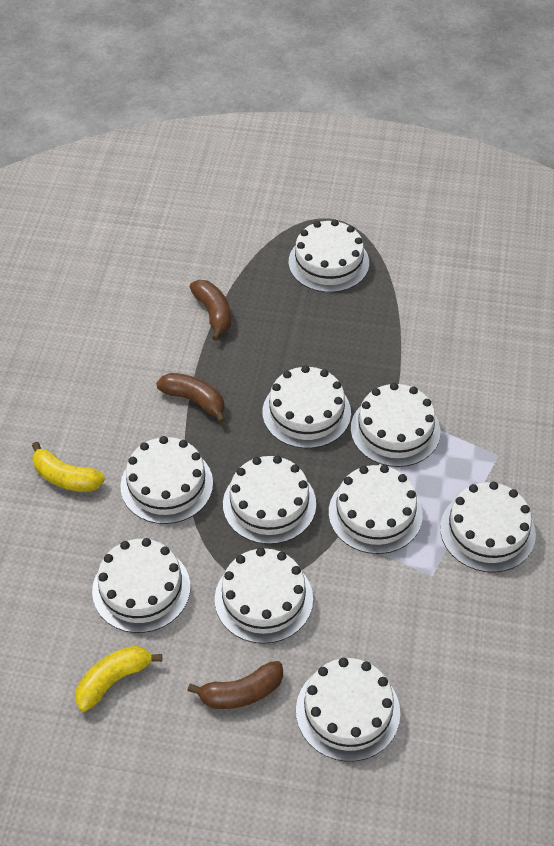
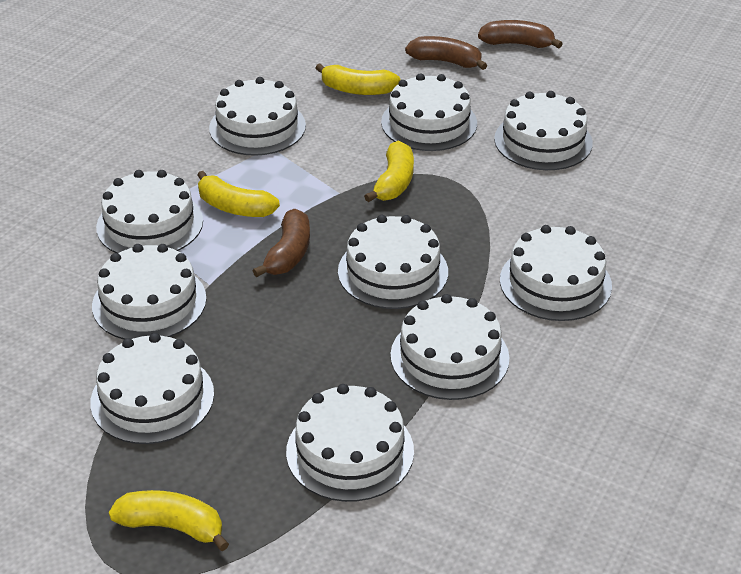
yellow banana: 2 -> 4

